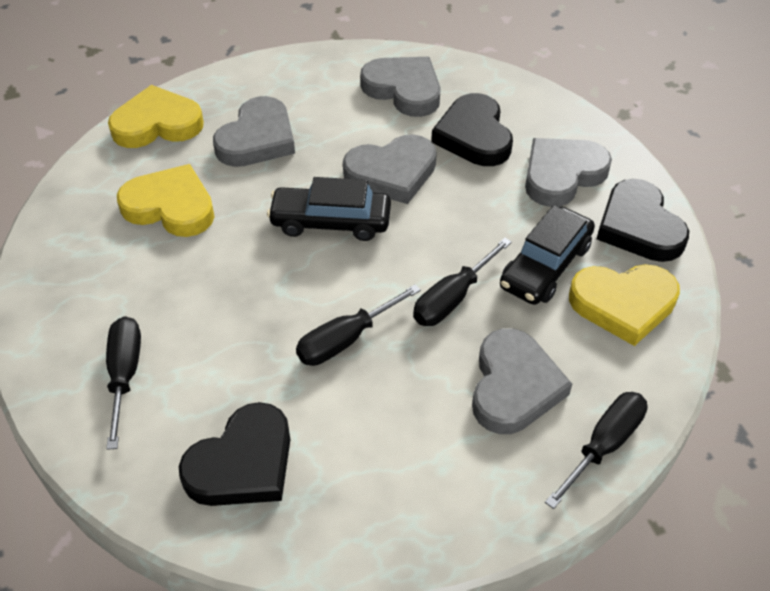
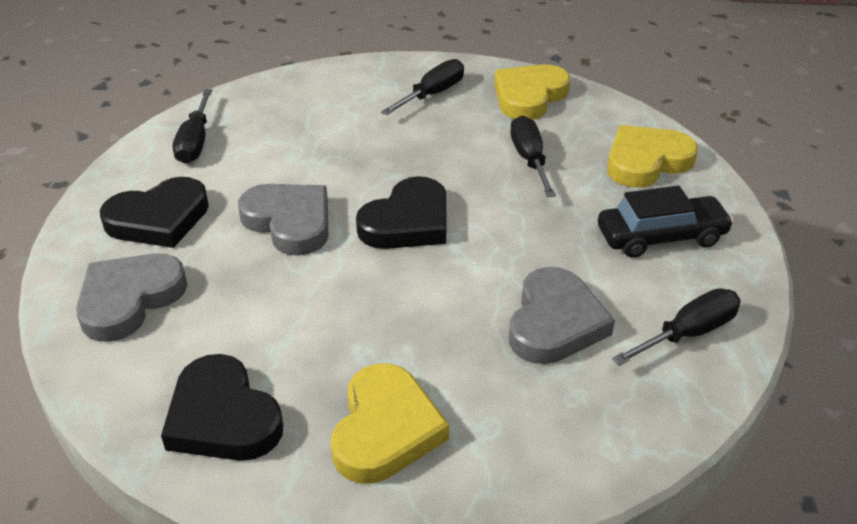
black car: 2 -> 1
grey heart: 5 -> 3

